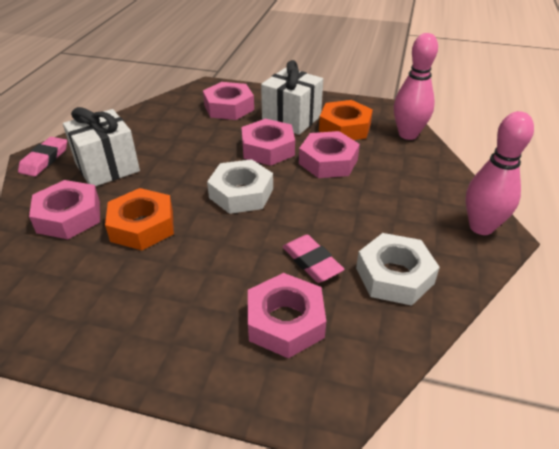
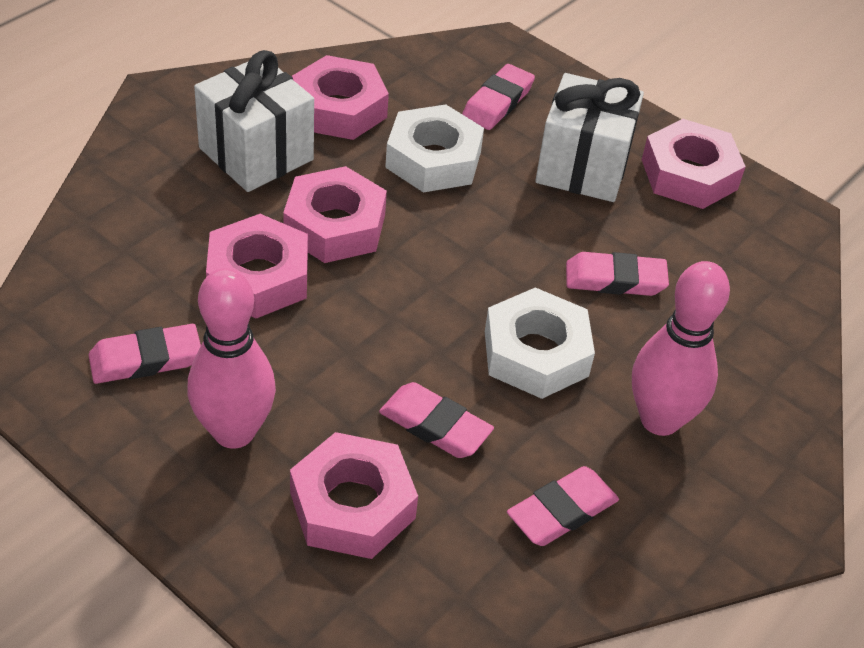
orange nut: 2 -> 0
pink eraser: 2 -> 5

